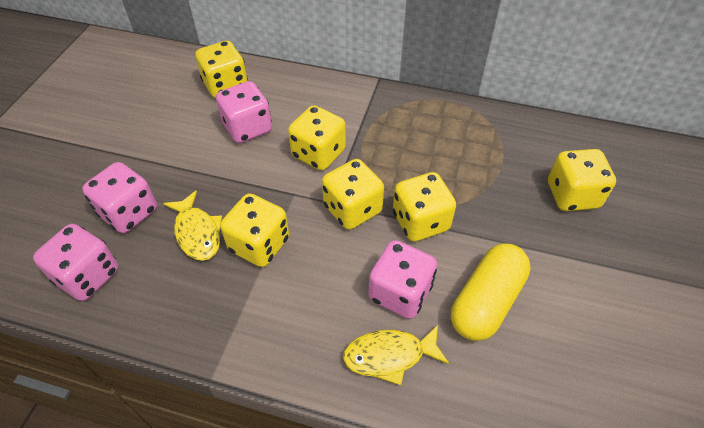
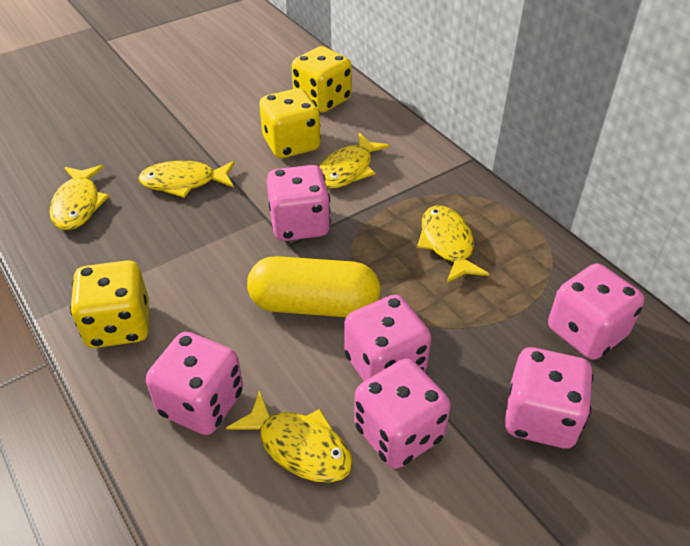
pink dice: 4 -> 6
yellow dice: 6 -> 3
yellow fish: 2 -> 5

